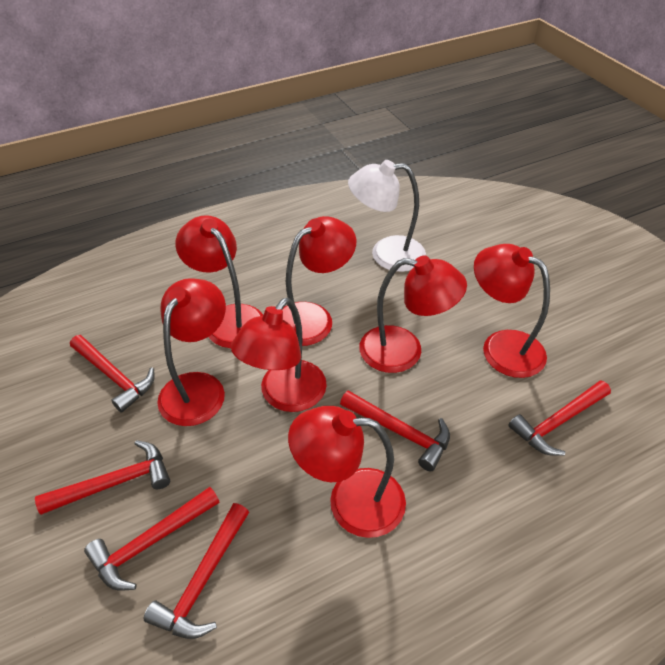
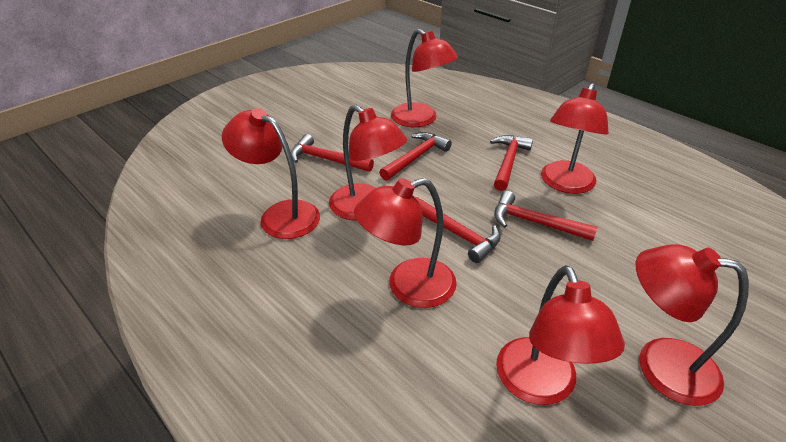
red hammer: 6 -> 5
white lamp: 1 -> 0

